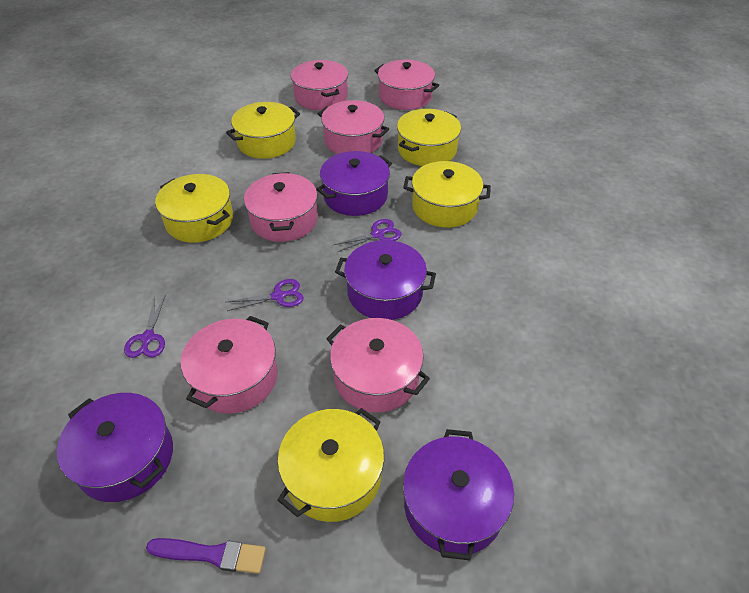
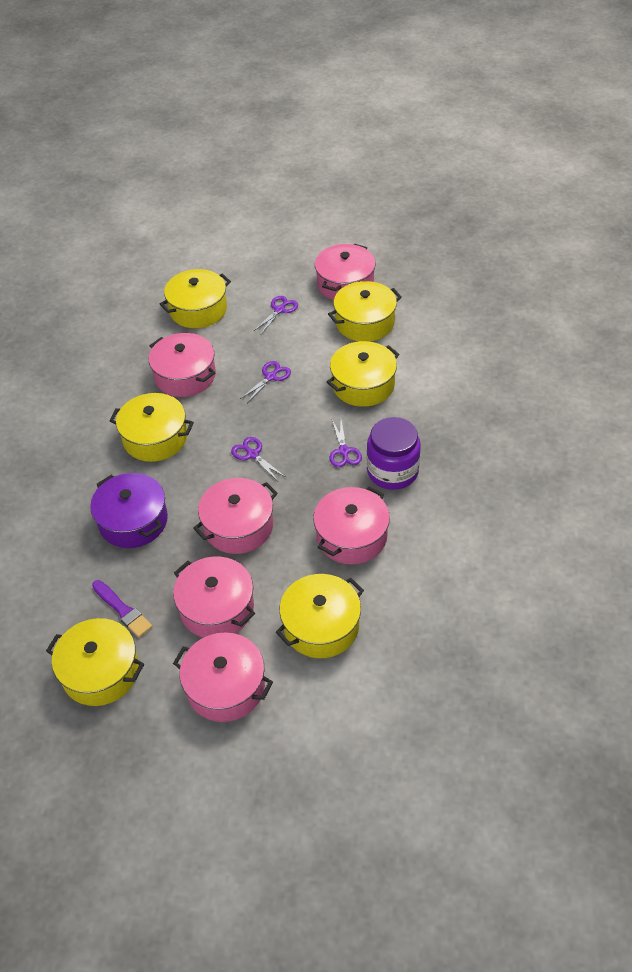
purple jar: 0 -> 1
purple pot: 4 -> 1
purple scissors: 3 -> 4
yellow pot: 5 -> 6

